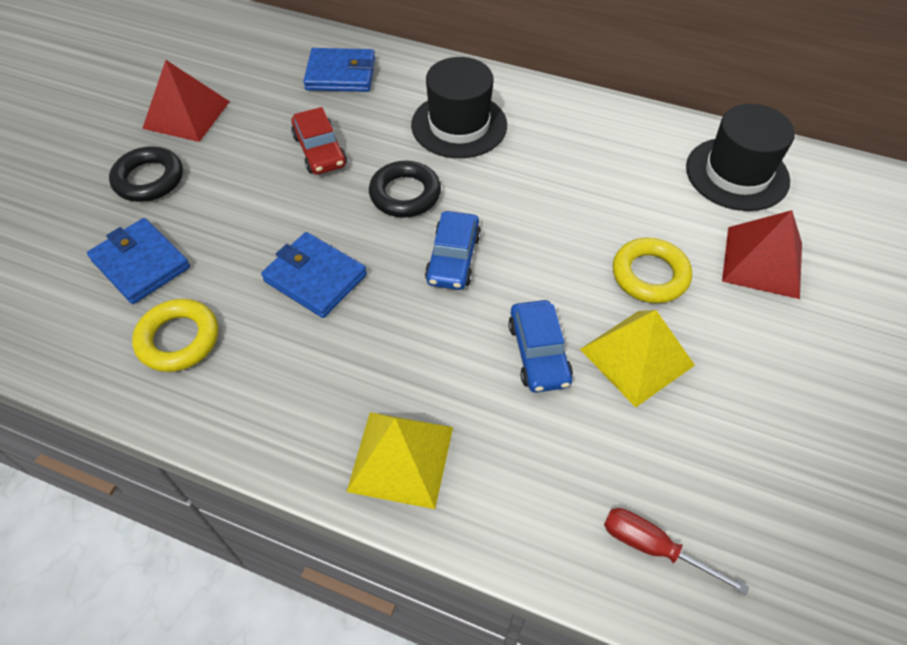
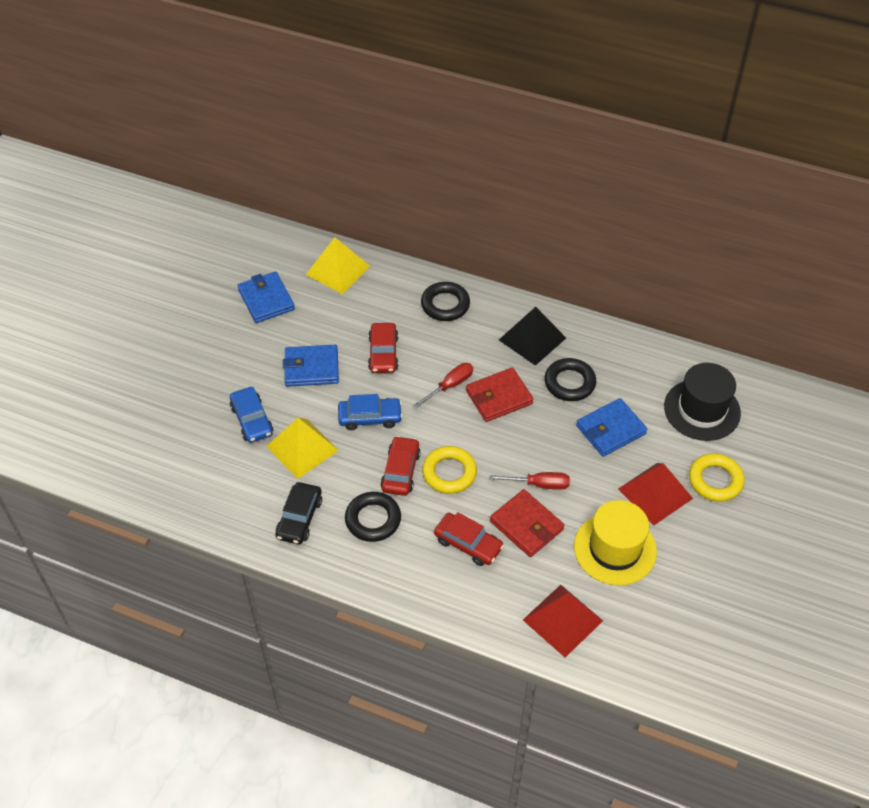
black car: 0 -> 1
black hat: 2 -> 1
black pyramid: 0 -> 1
black ring: 2 -> 3
red car: 1 -> 3
red screwdriver: 1 -> 2
red wallet: 0 -> 2
yellow hat: 0 -> 1

